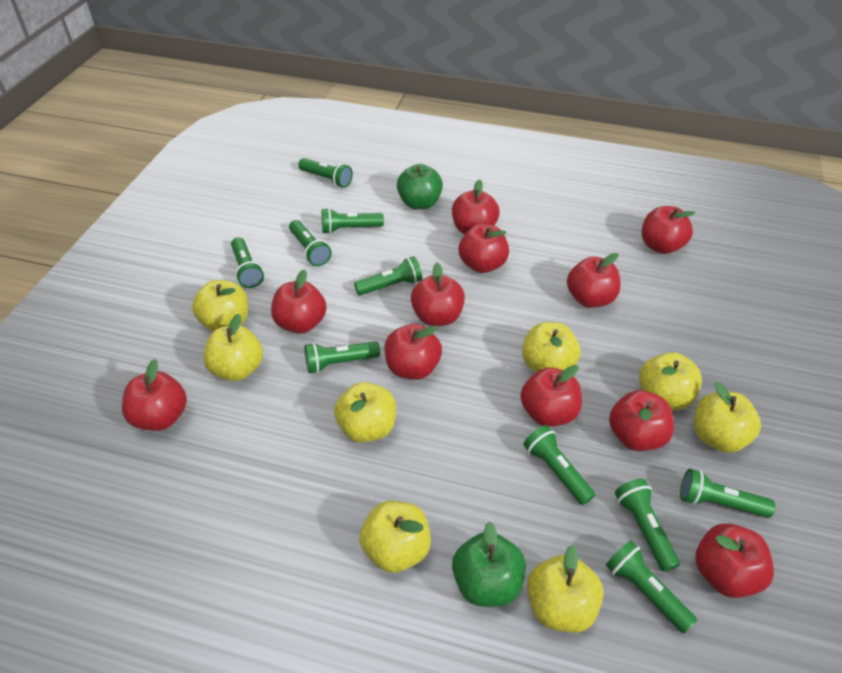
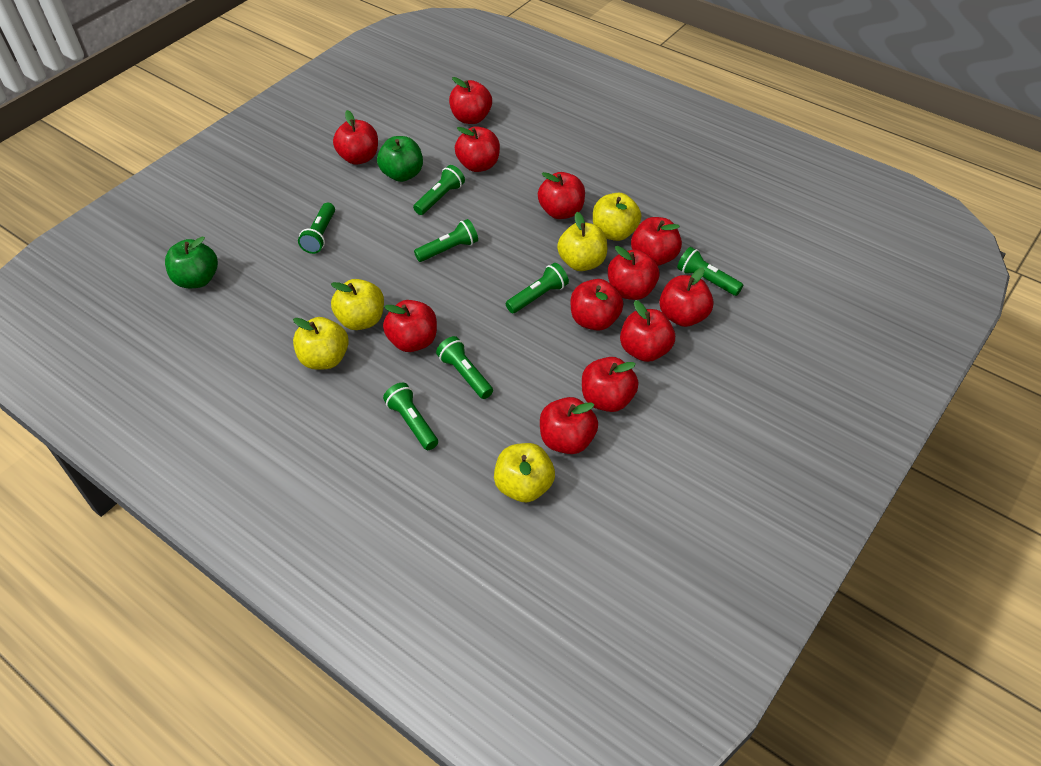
green flashlight: 10 -> 7
red apple: 11 -> 12
yellow apple: 8 -> 5

